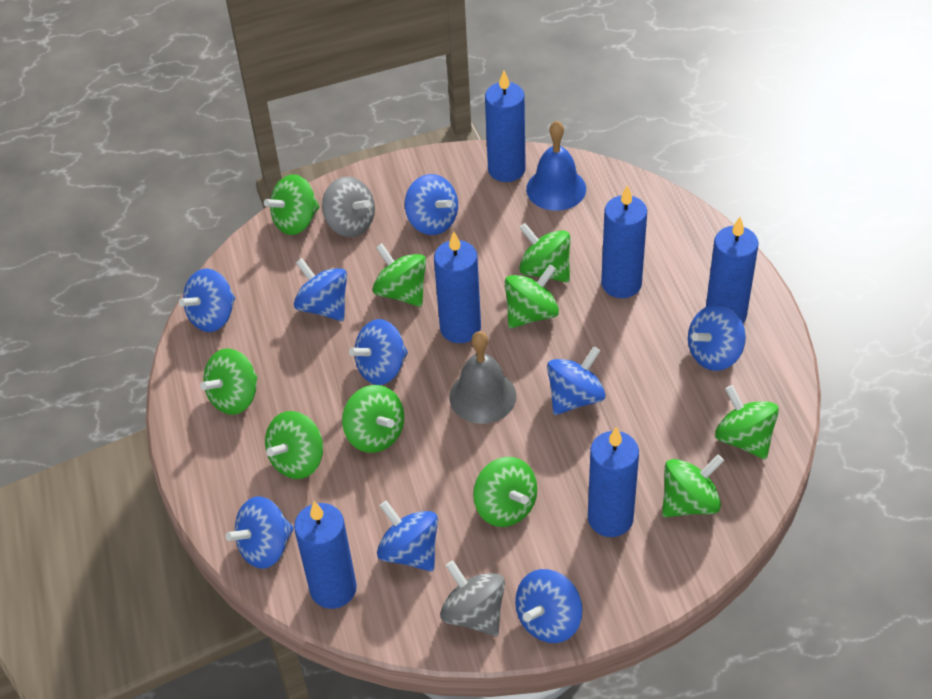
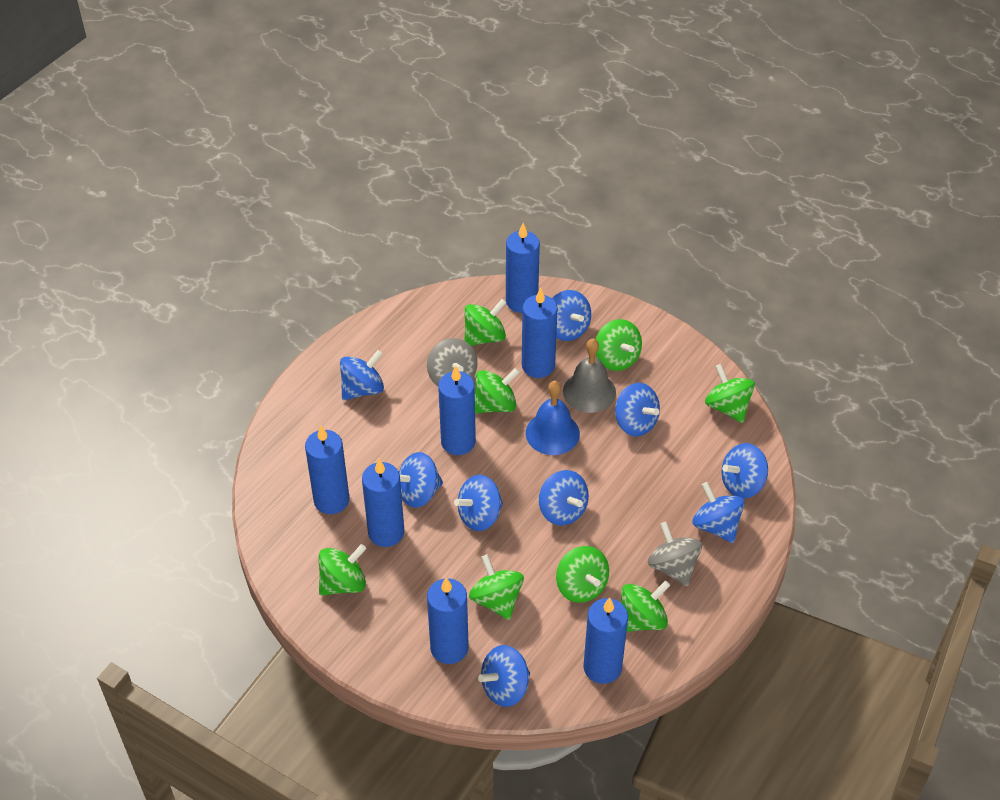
blue candle: 6 -> 7
green spinning top: 10 -> 8

